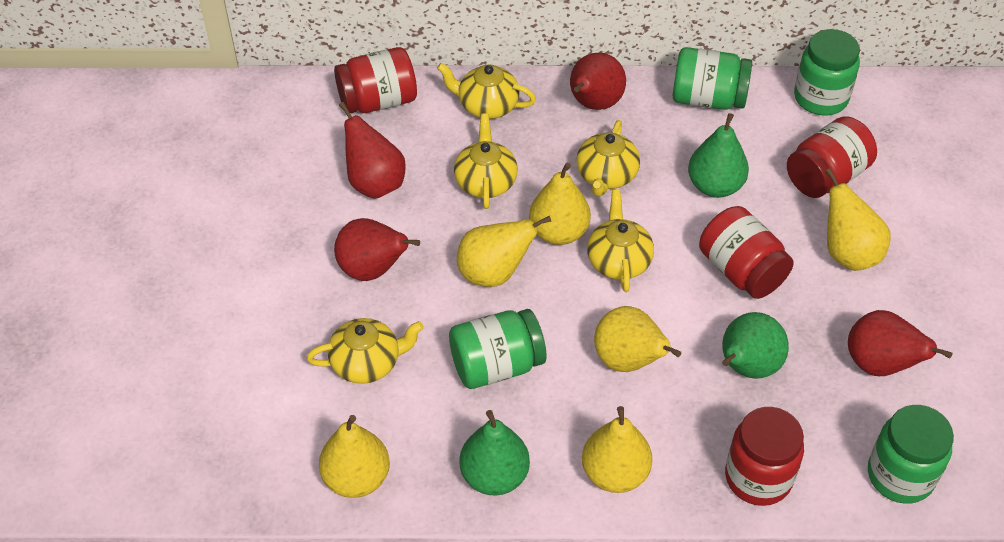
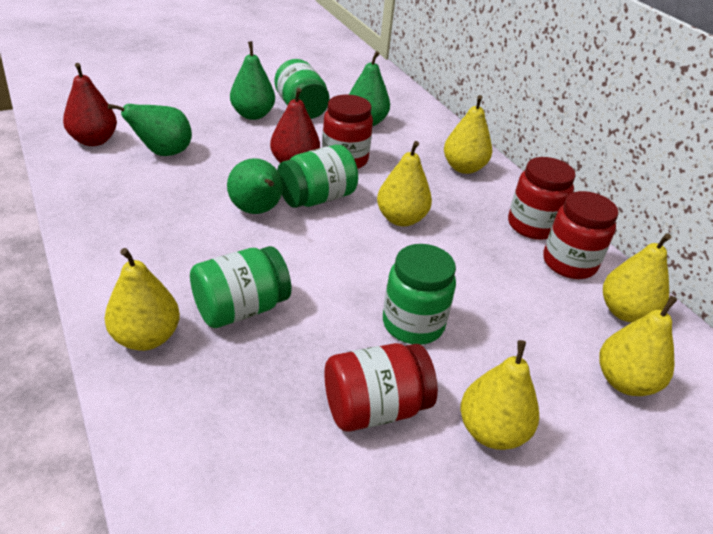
green pear: 3 -> 4
red pear: 4 -> 2
yellow teapot: 5 -> 0

